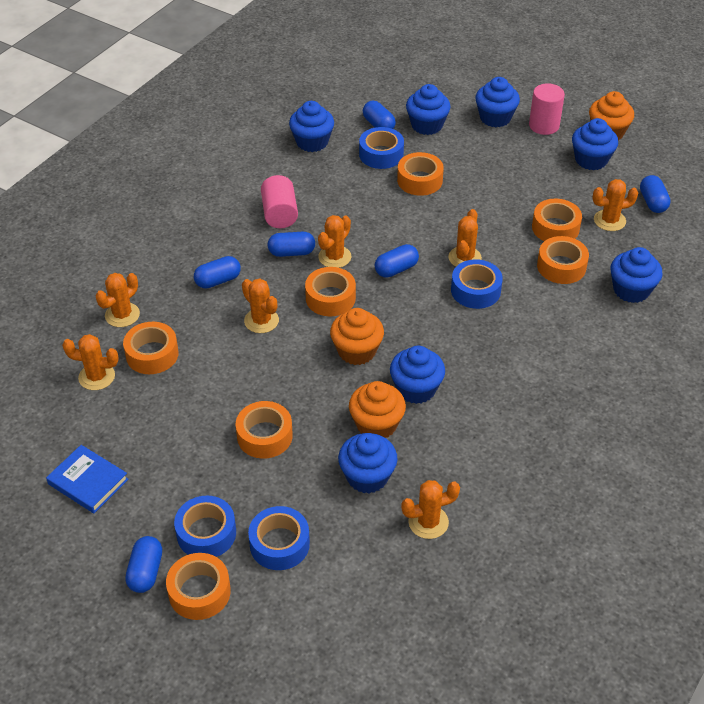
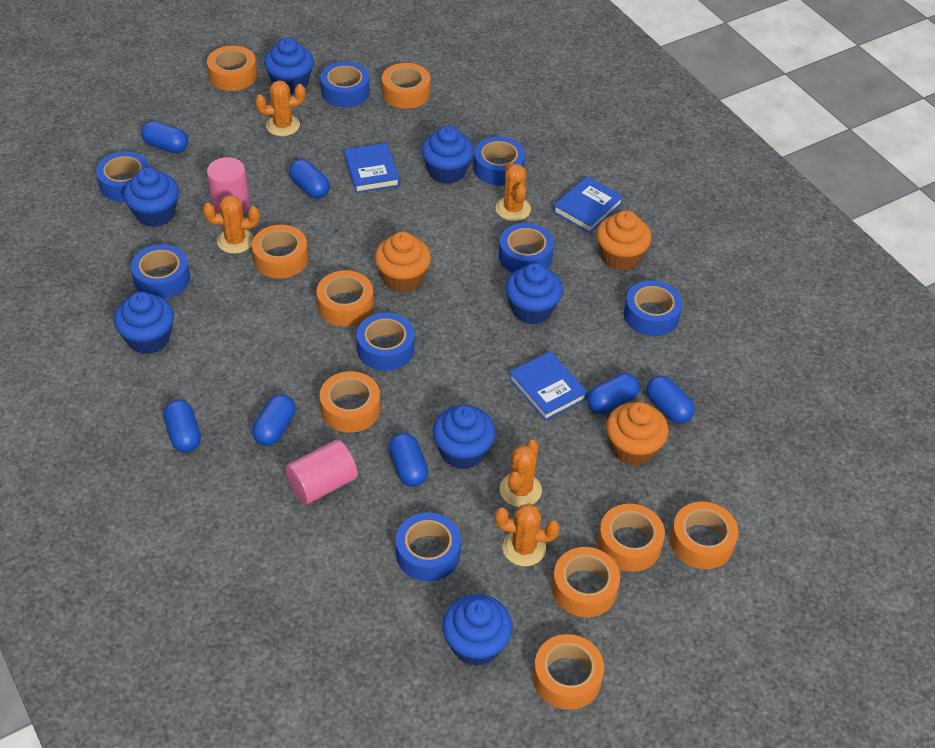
blue book: 1 -> 3
blue capsule: 6 -> 7
blue tape: 4 -> 8
orange cactus: 7 -> 5
orange tape: 7 -> 9

